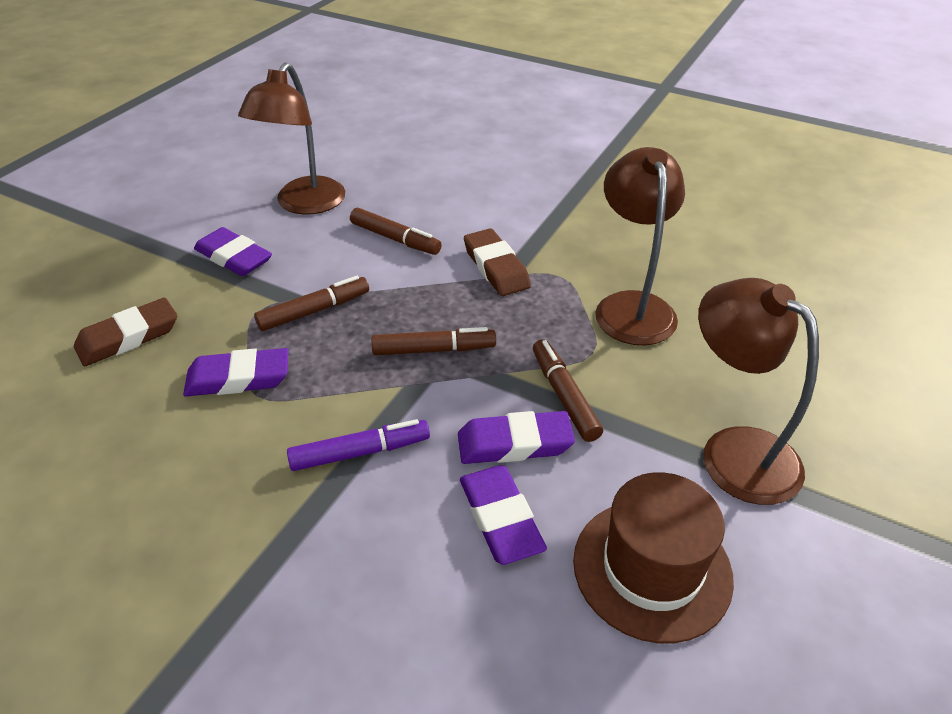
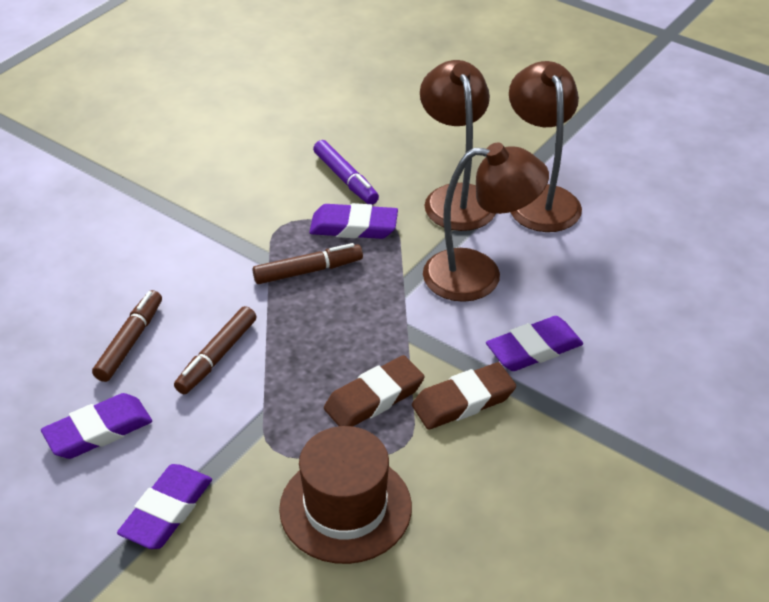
brown marker: 4 -> 3

